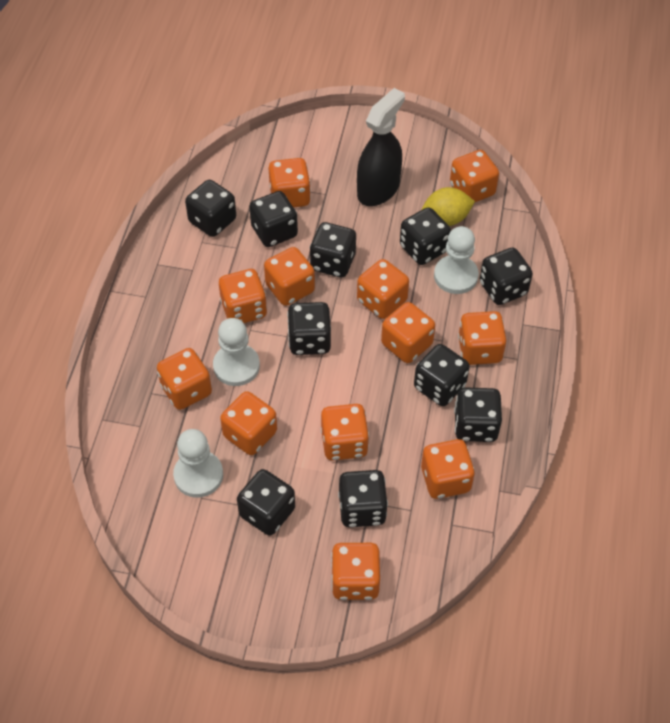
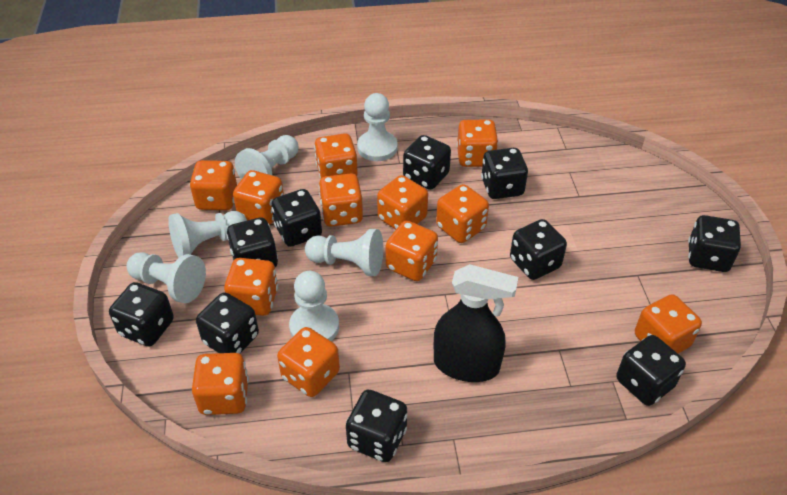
white pawn: 3 -> 6
yellow lemon: 1 -> 0

